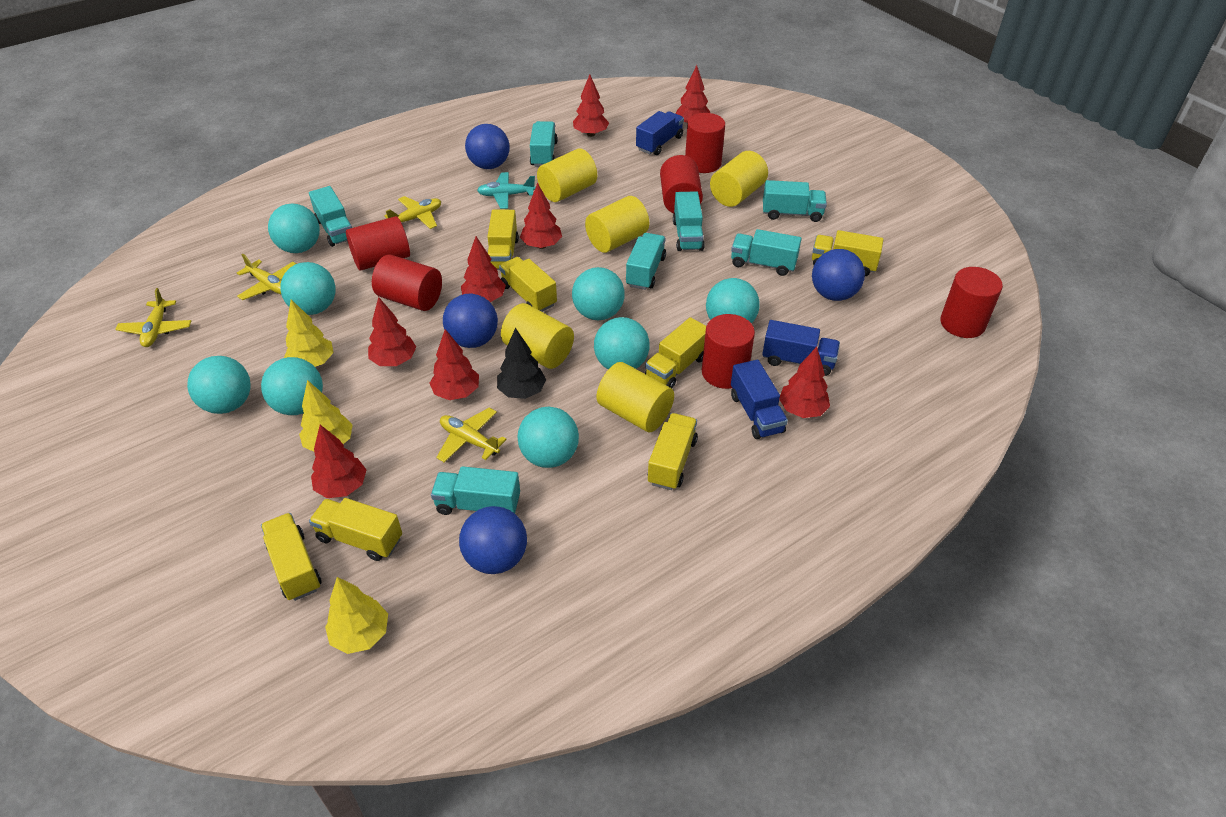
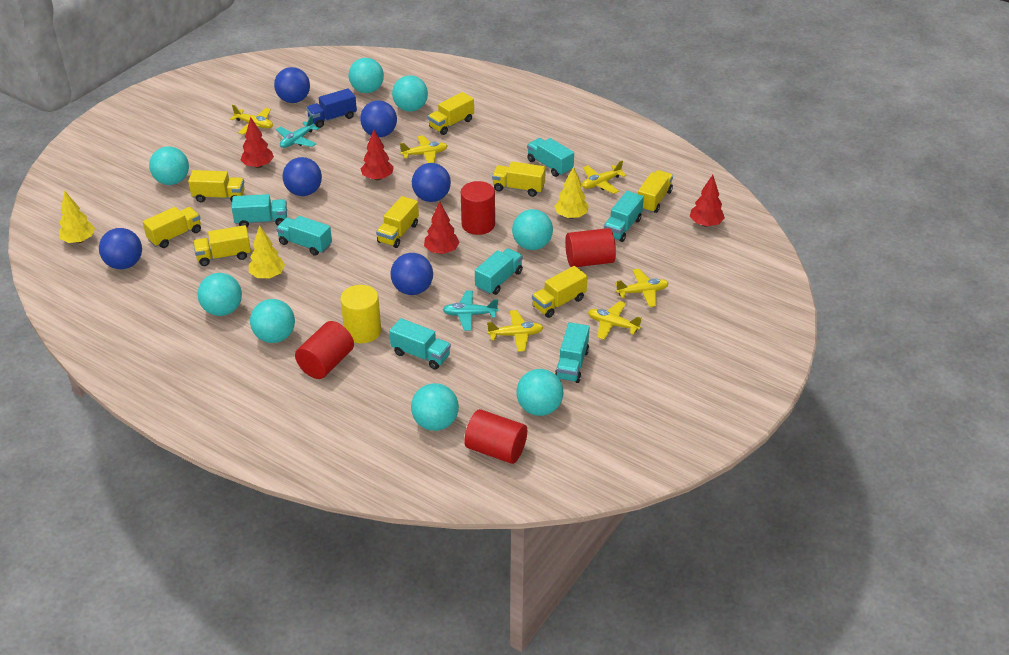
black tree: 1 -> 0
blue ball: 4 -> 6
blue truck: 3 -> 1
red cylinder: 6 -> 4
red tree: 8 -> 4
turquoise plane: 1 -> 2
yellow cylinder: 5 -> 1
yellow plane: 4 -> 6
yellow truck: 7 -> 8

